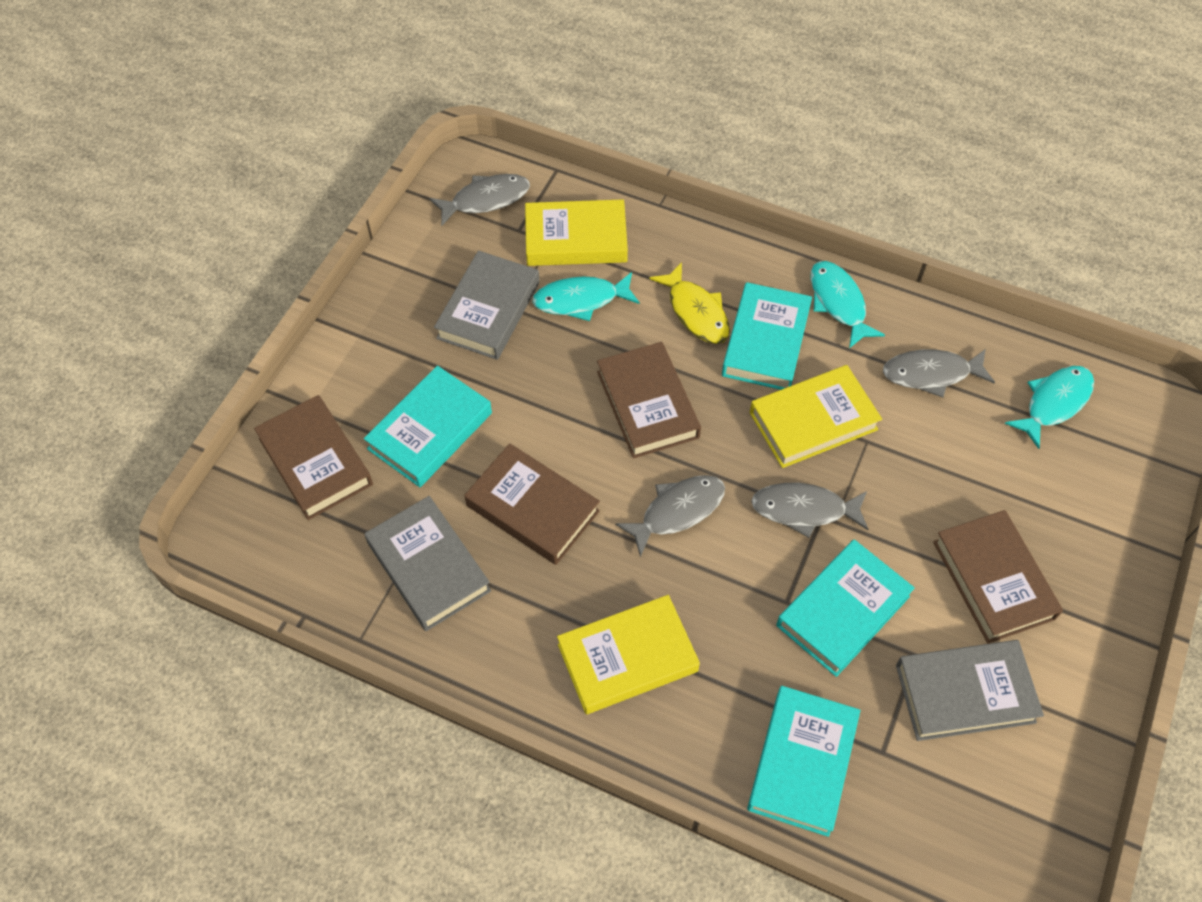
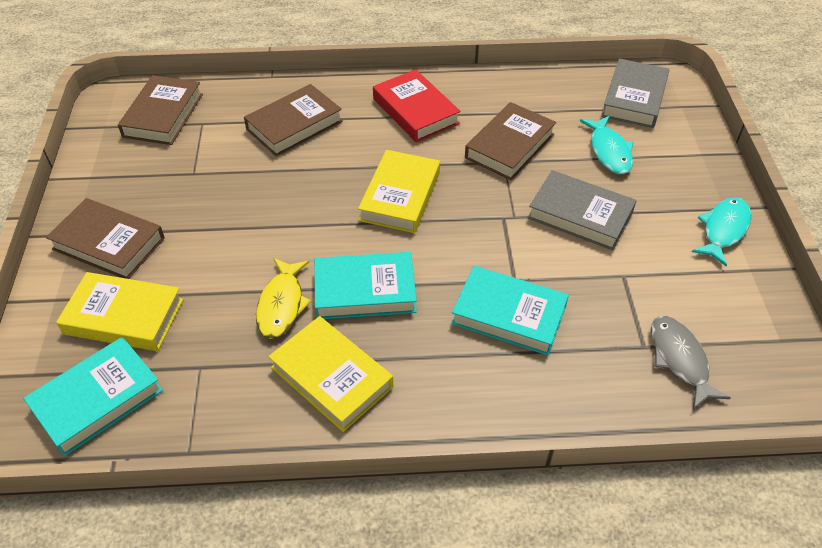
grey book: 3 -> 2
grey fish: 4 -> 1
red book: 0 -> 1
turquoise book: 4 -> 3
turquoise fish: 3 -> 2

